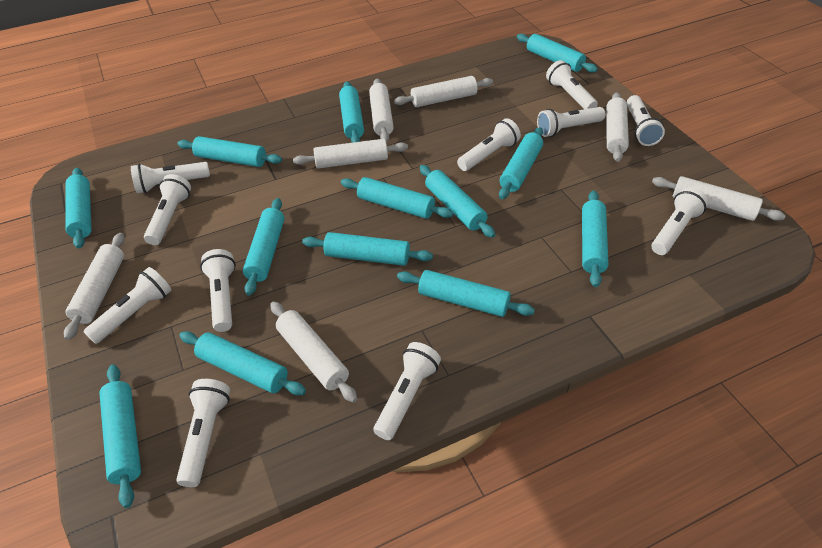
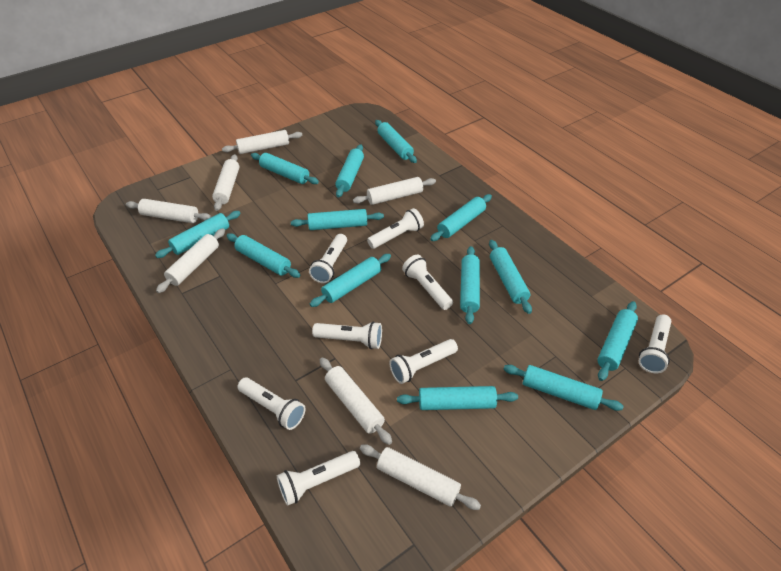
white flashlight: 11 -> 8

